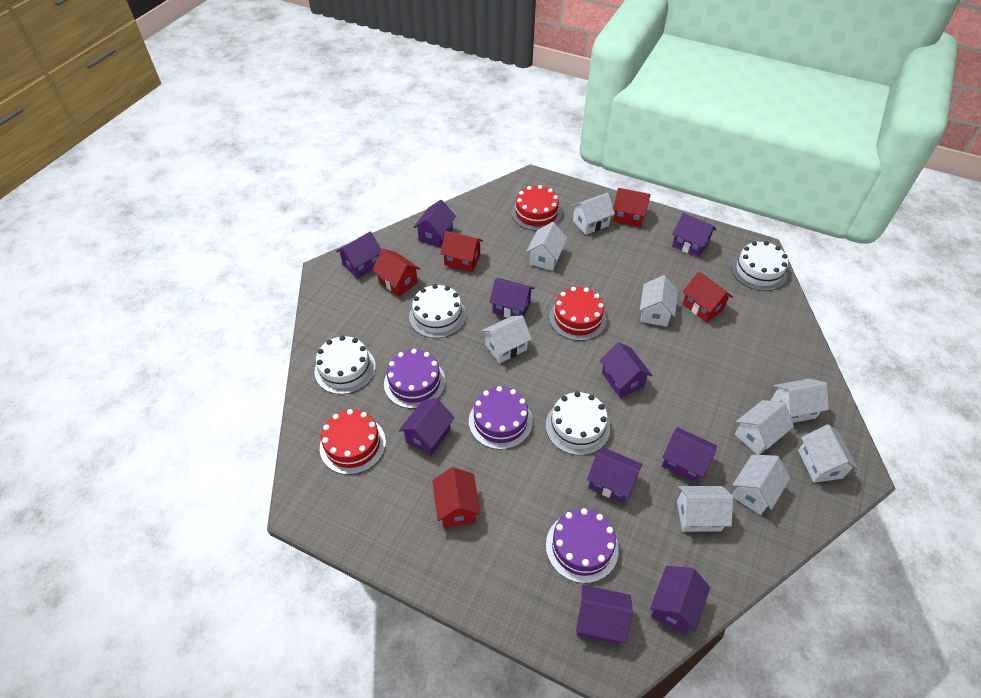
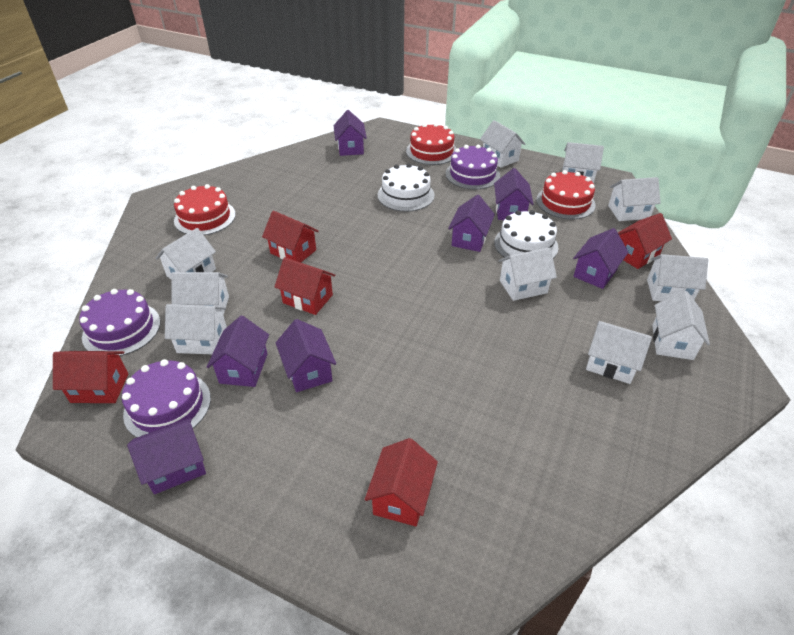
purple house: 10 -> 7
white cake: 4 -> 2
white house: 9 -> 10

